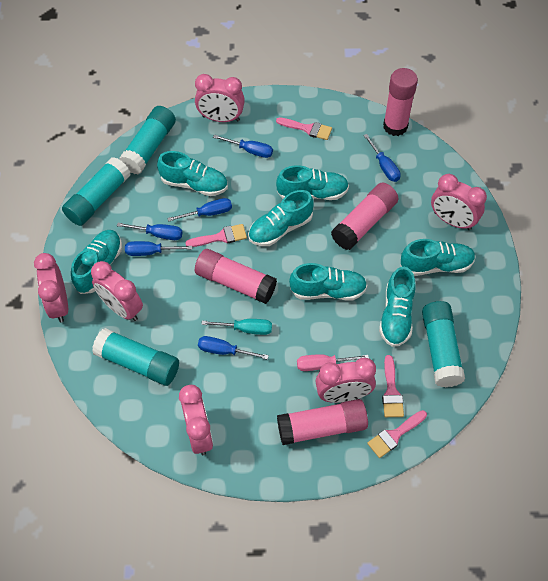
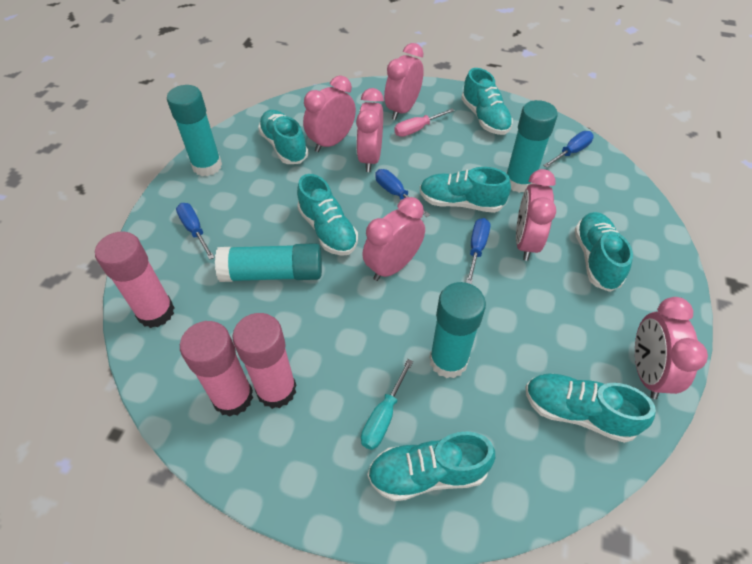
blue screwdriver: 6 -> 4
pink brush: 4 -> 0
pink glue stick: 4 -> 3

